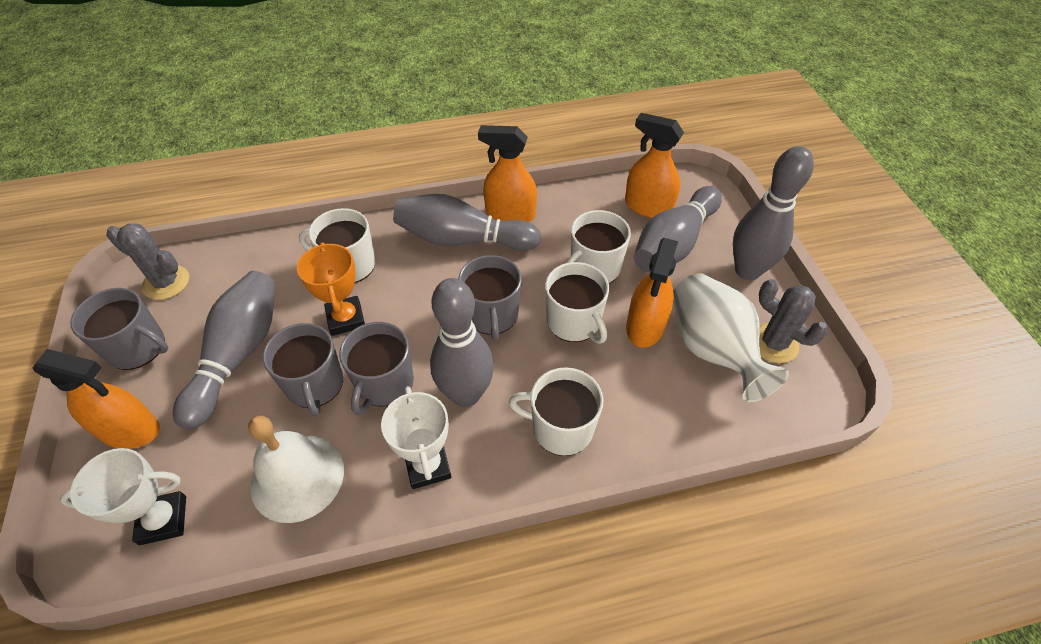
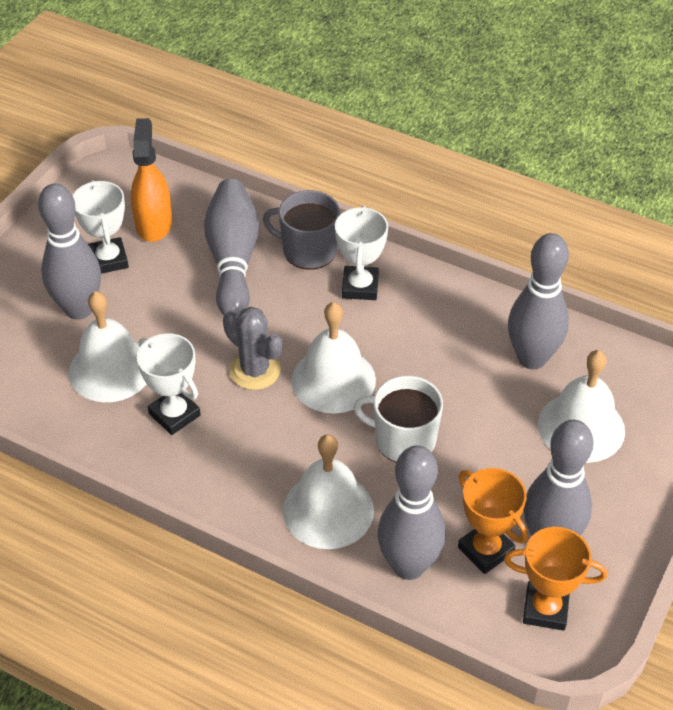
grey cactus: 2 -> 1
grey mug: 4 -> 1
orange spray bottle: 4 -> 1
orange trophy: 1 -> 2
white bell: 1 -> 4
white mug: 4 -> 1
white trophy: 2 -> 3
white vase: 1 -> 0

